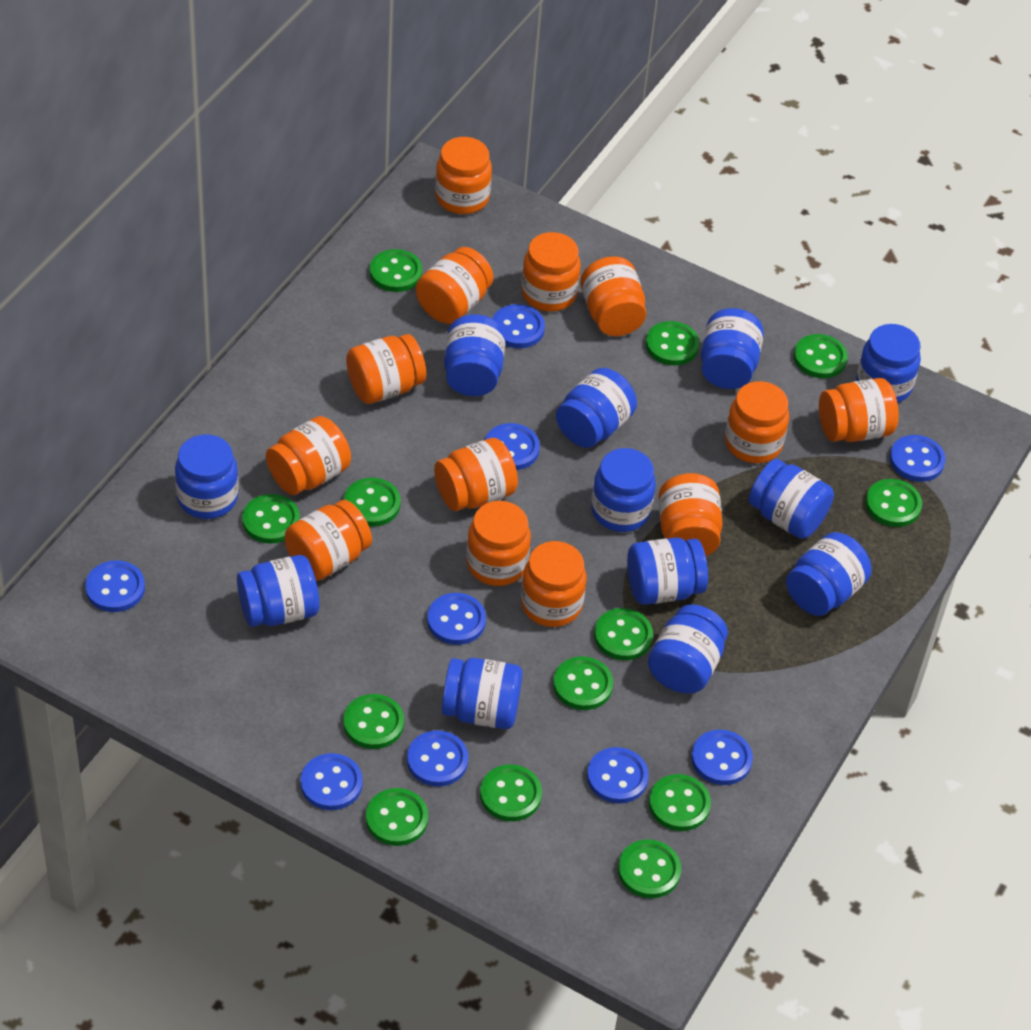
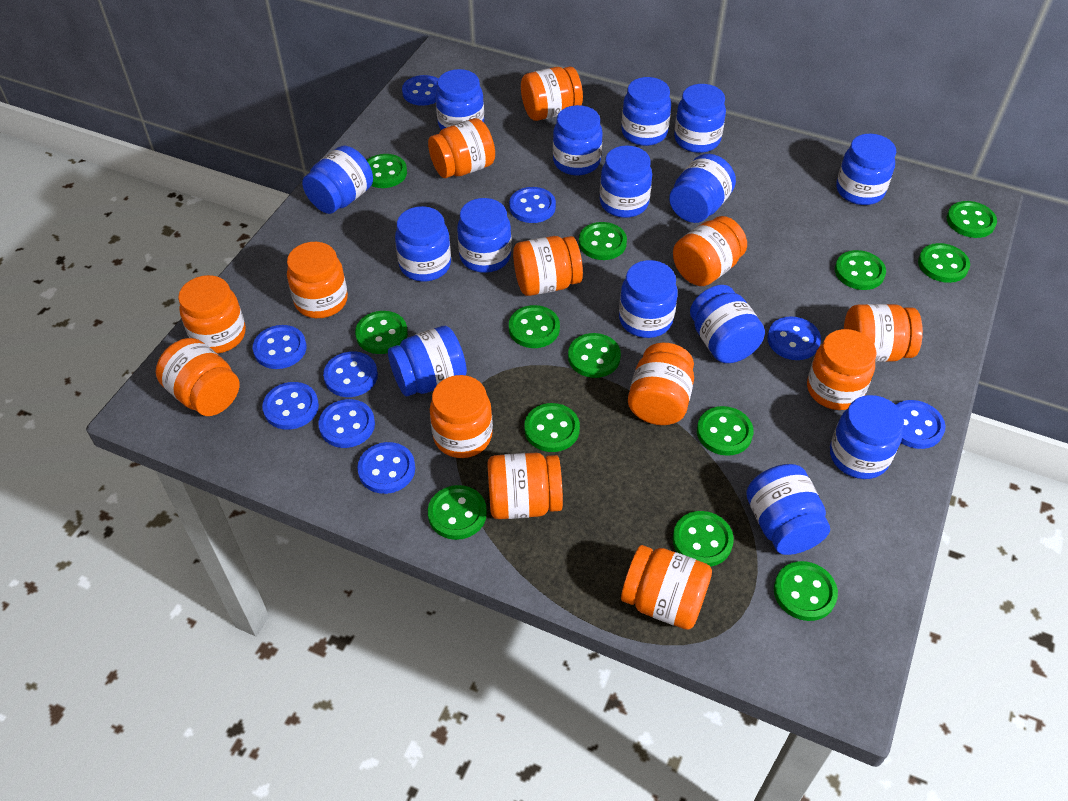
blue jar: 12 -> 15

